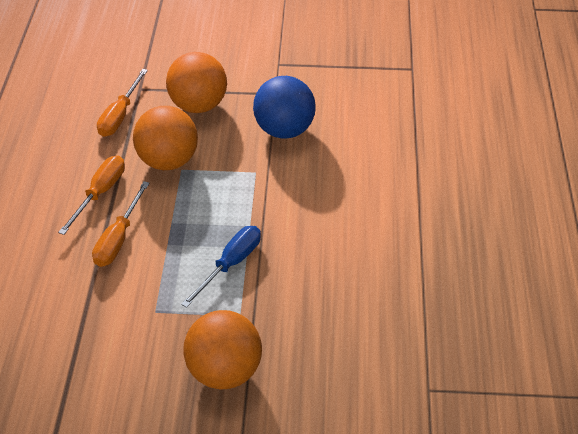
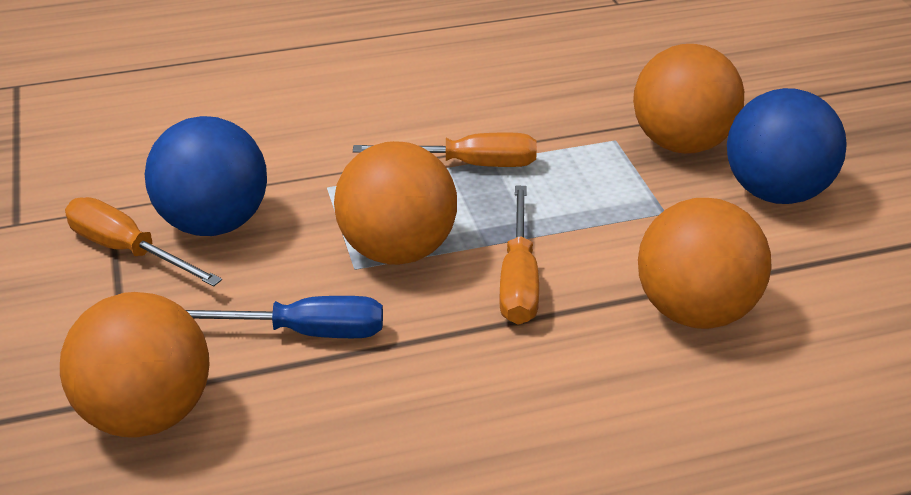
blue ball: 1 -> 2
orange ball: 3 -> 4

